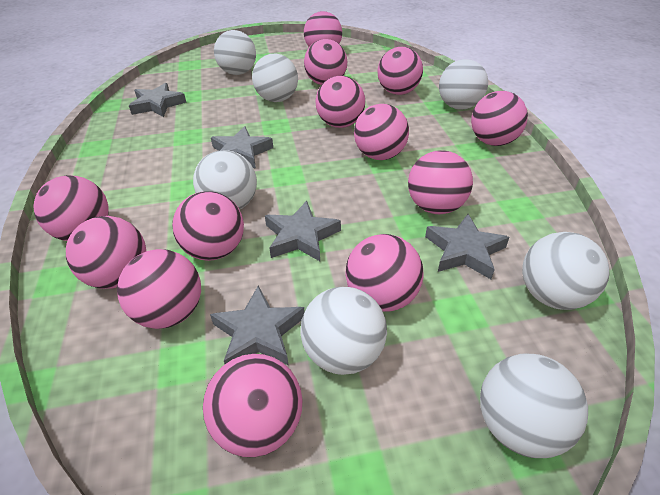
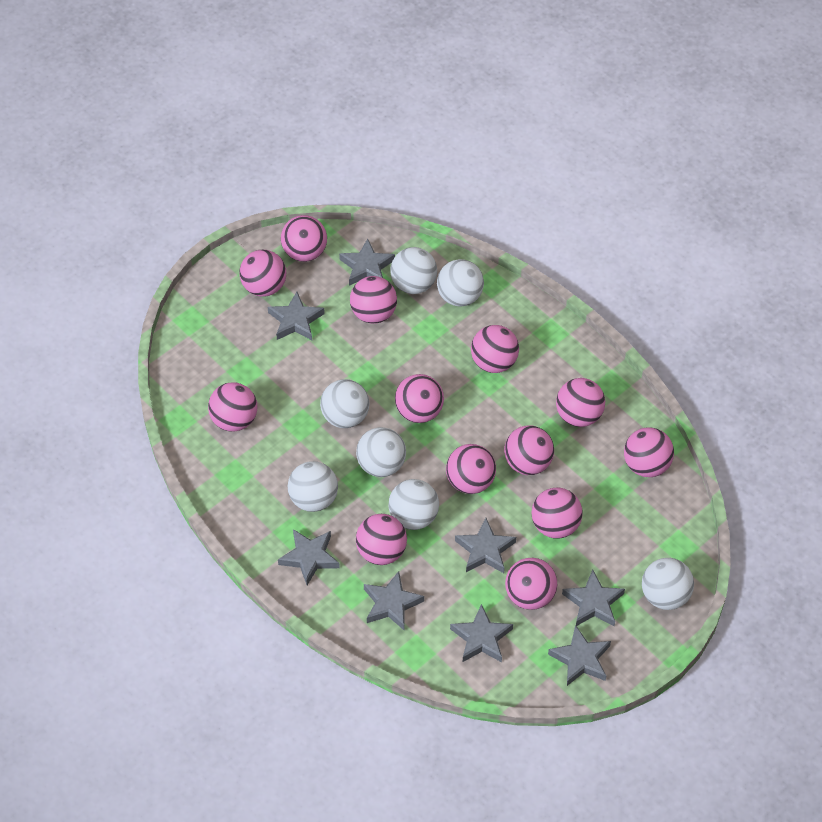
grey star: 5 -> 8

